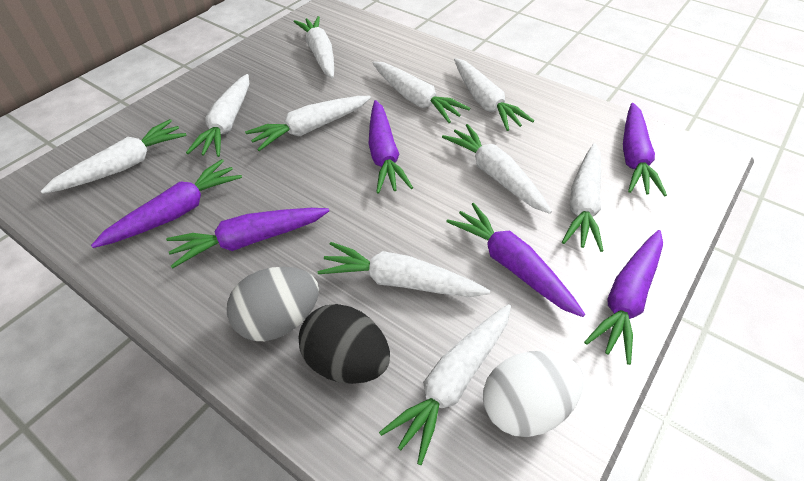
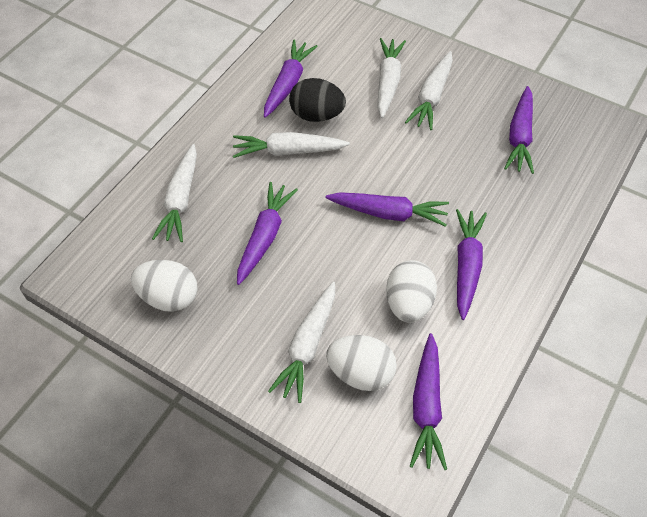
grey egg: 1 -> 0
white carrot: 10 -> 5
white egg: 1 -> 3

